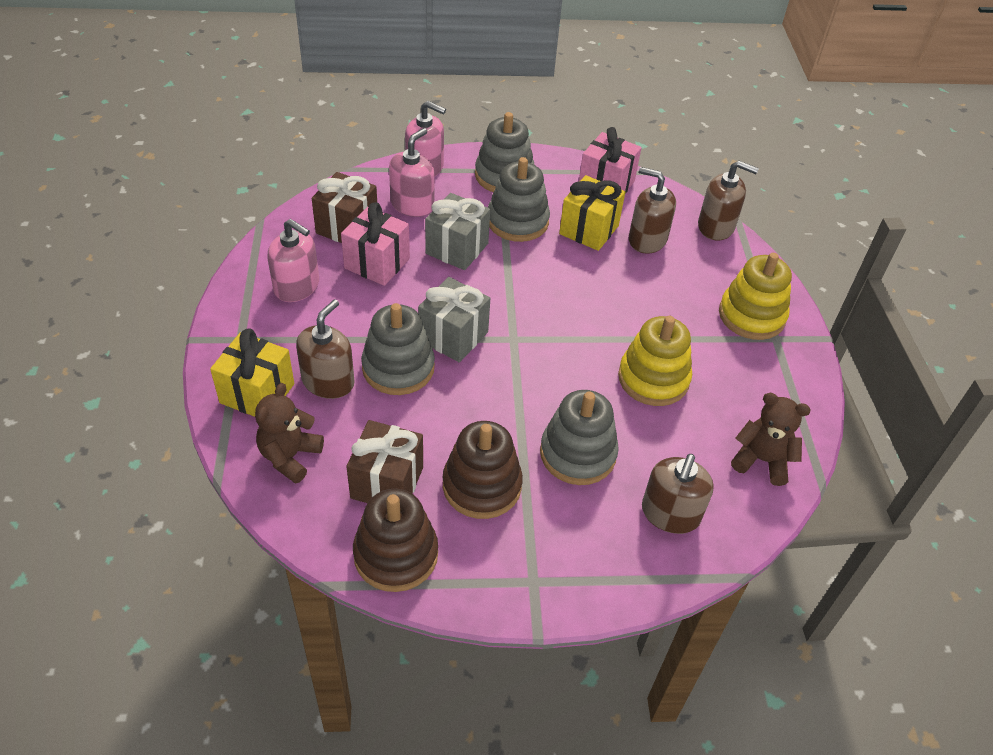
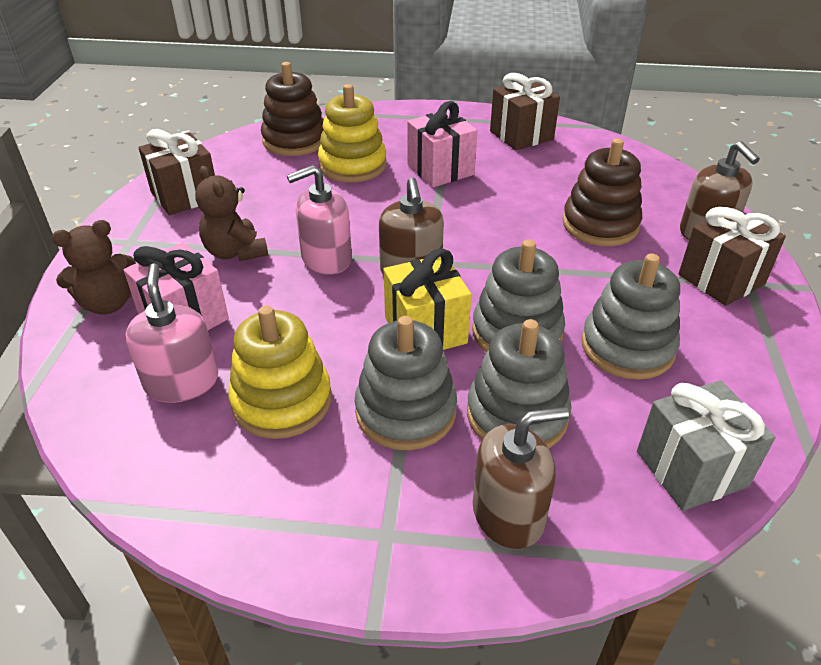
brown gift: 2 -> 3
brown soap dispenser: 4 -> 3
grey gift: 2 -> 1
pink soap dispenser: 3 -> 2
yellow gift: 2 -> 1

